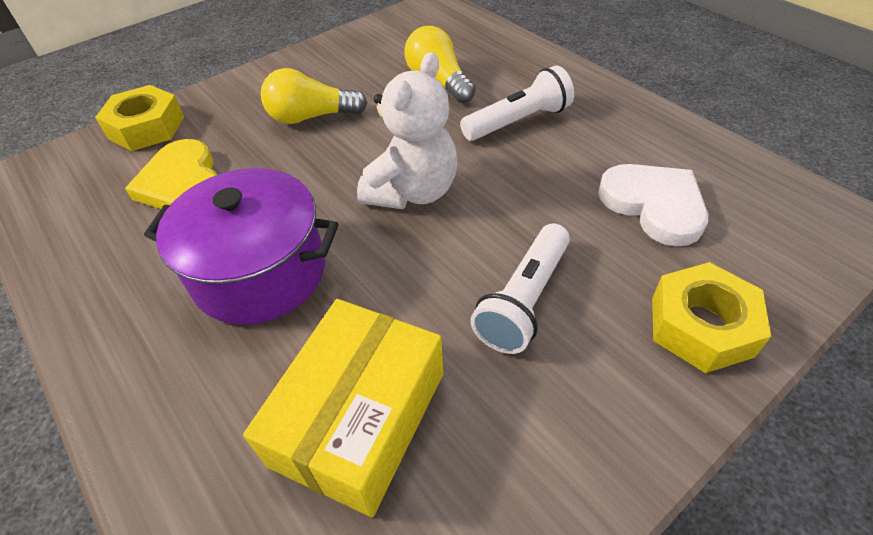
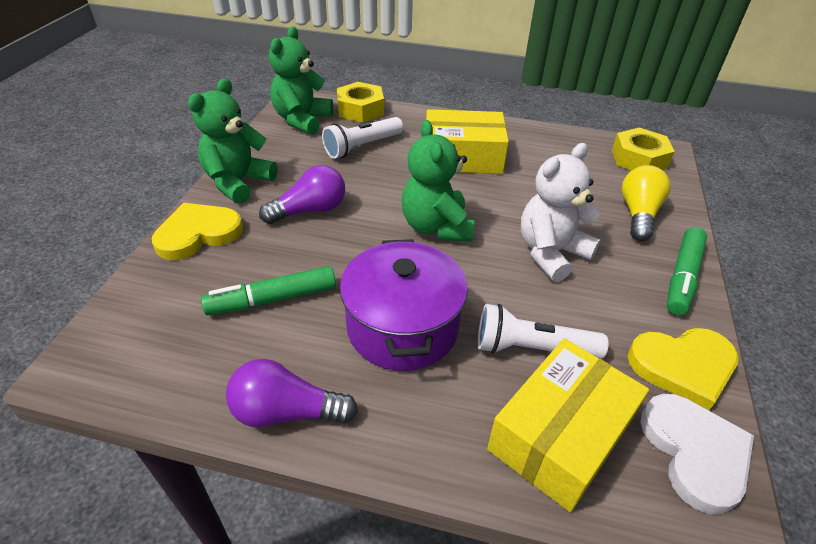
green marker: 0 -> 2
green teddy bear: 0 -> 3
purple light bulb: 0 -> 2
yellow box: 1 -> 2
yellow heart: 1 -> 2
yellow light bulb: 2 -> 1

